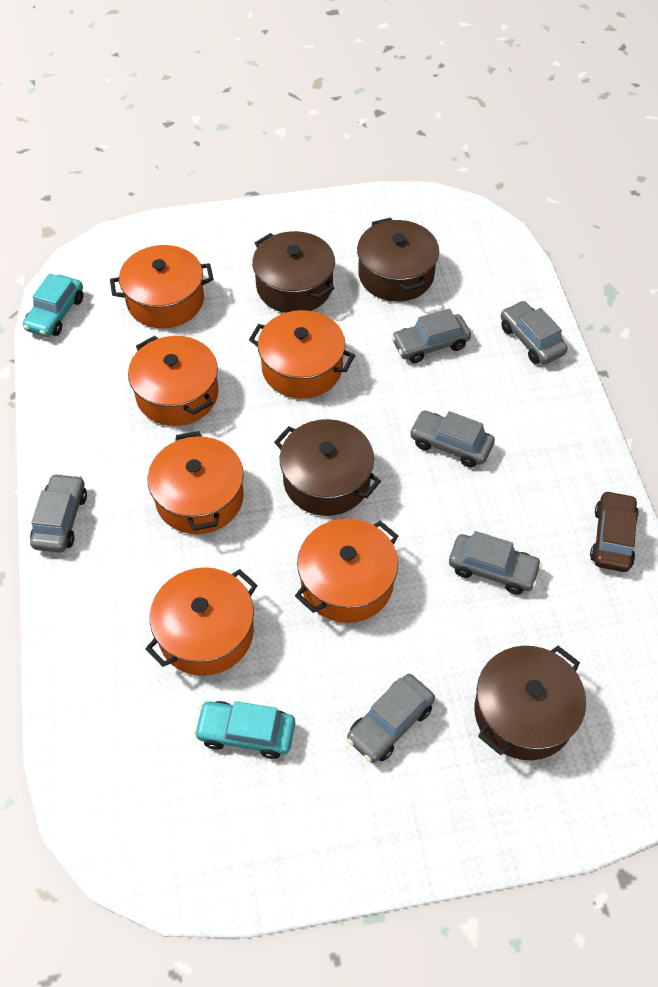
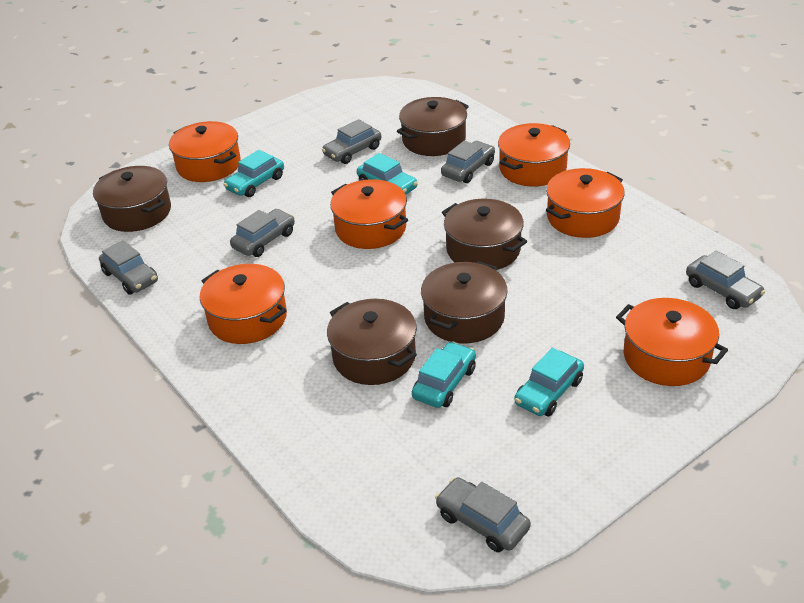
brown car: 1 -> 0
brown pot: 4 -> 5
turquoise car: 2 -> 4

